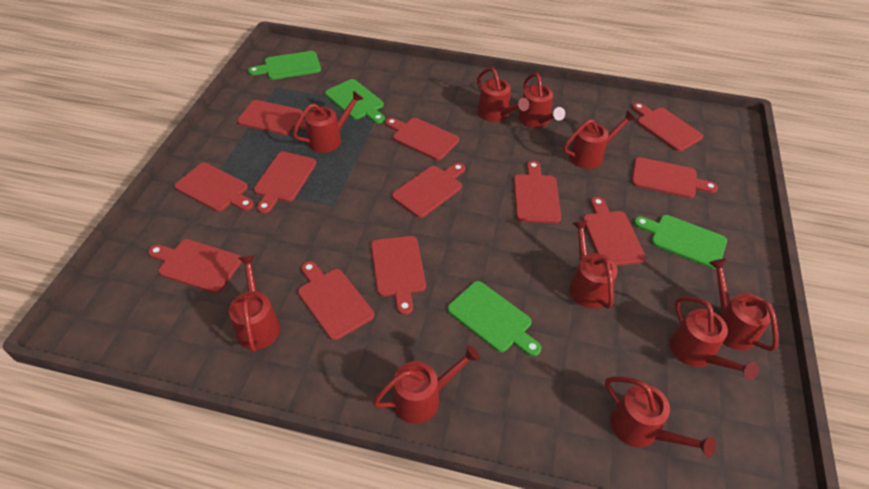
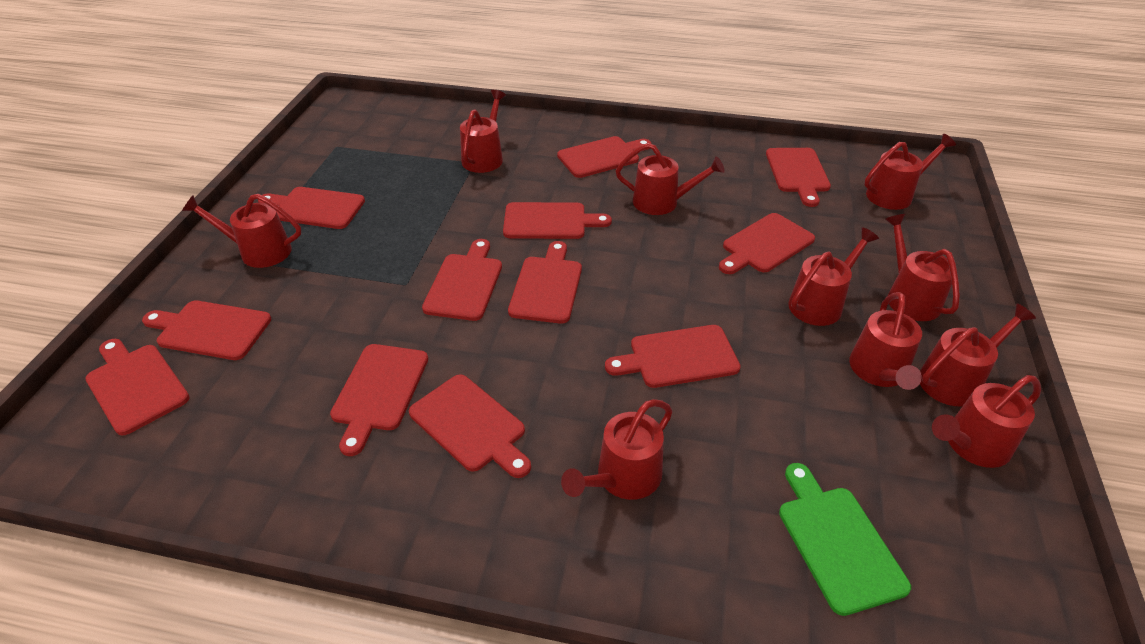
green cutting board: 4 -> 1

